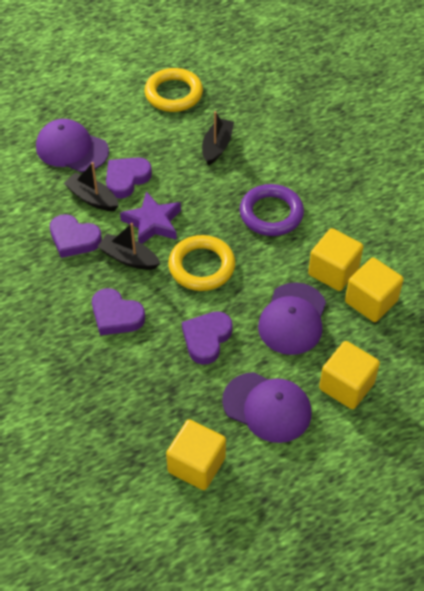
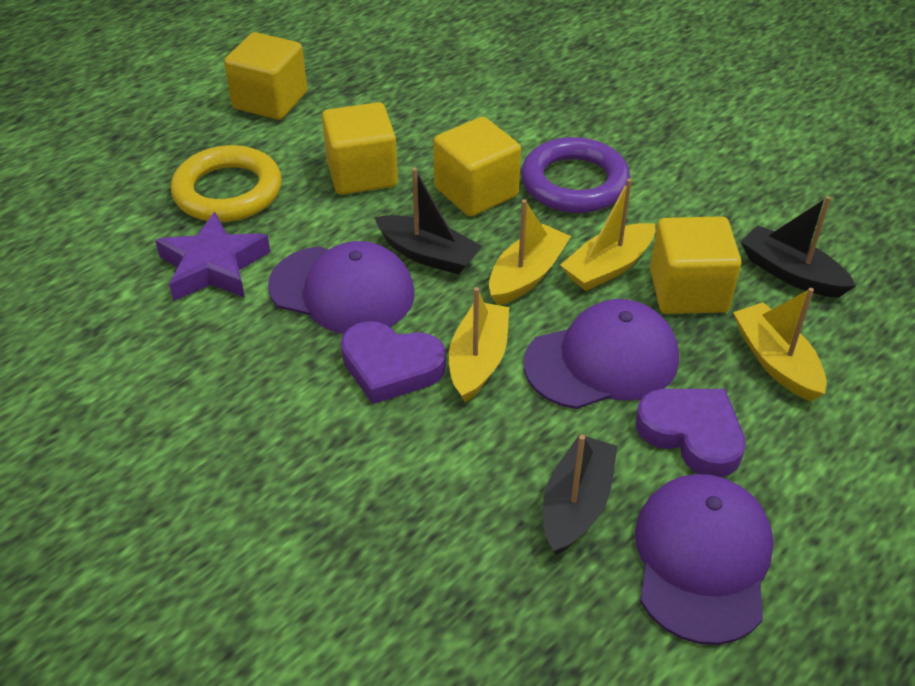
purple heart: 4 -> 2
yellow boat: 0 -> 4
yellow ring: 2 -> 1

